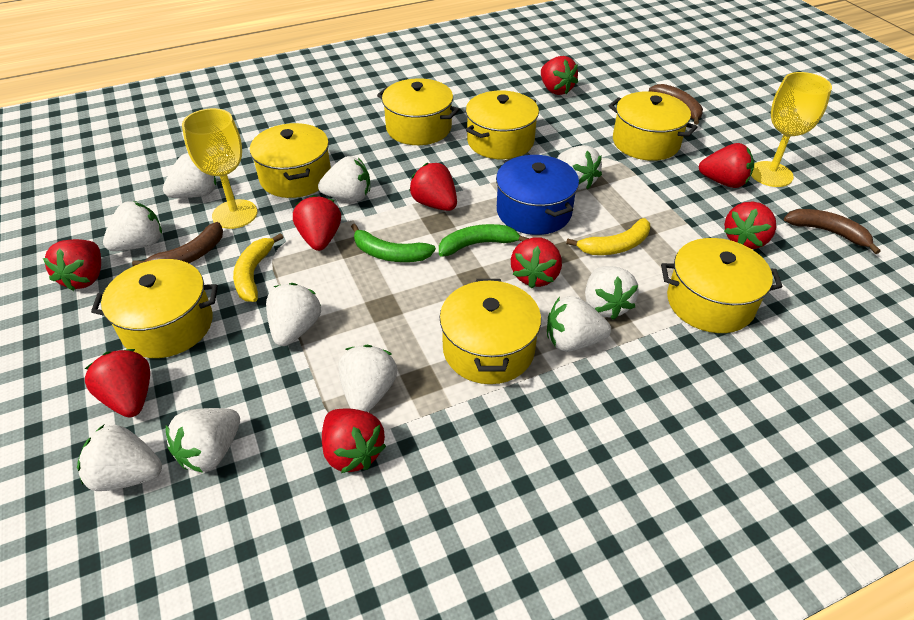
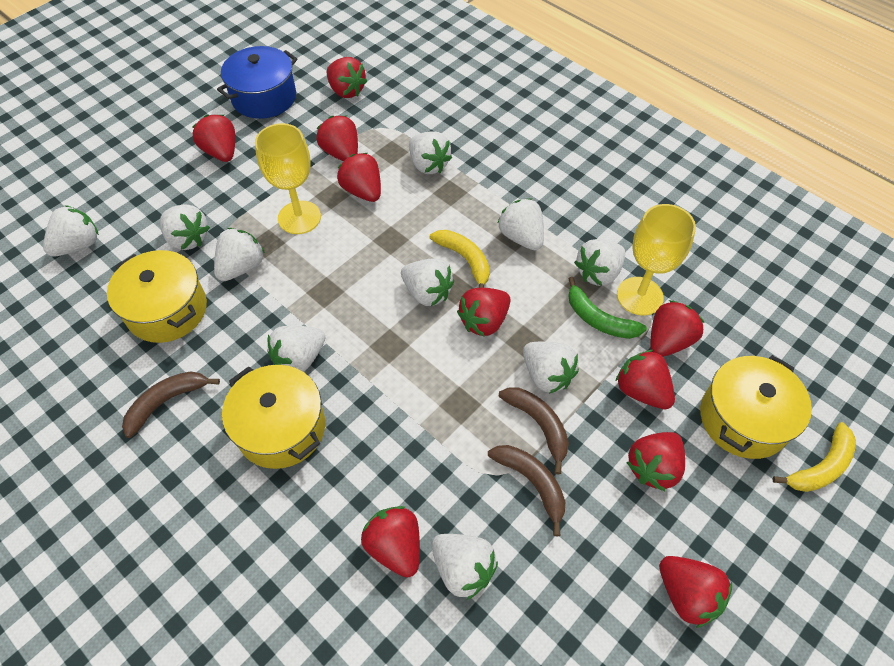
green banana: 2 -> 1
red strawberry: 9 -> 10
yellow pot: 7 -> 3

